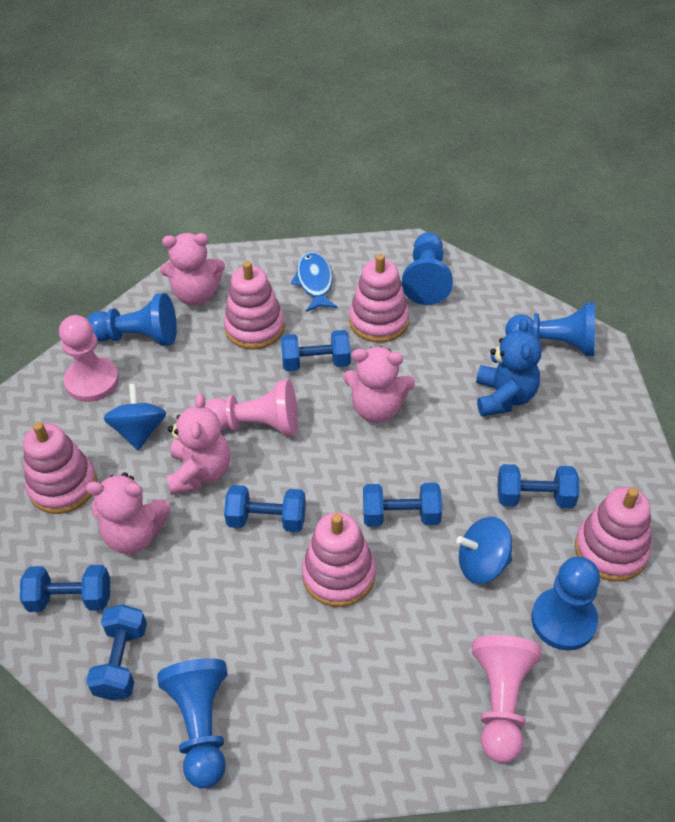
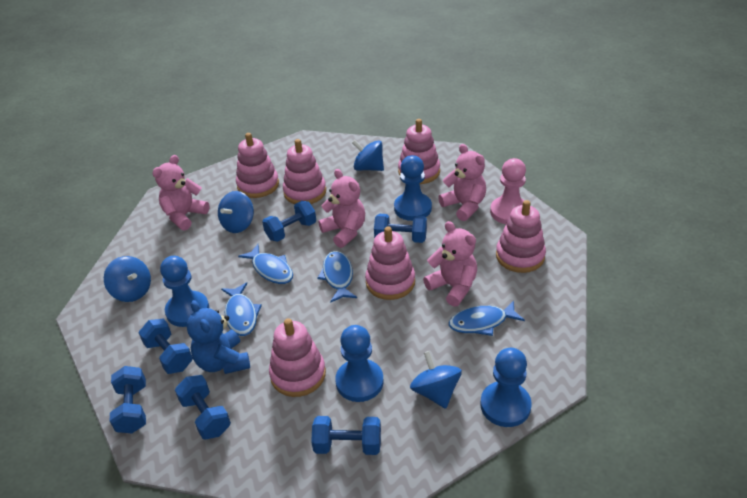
blue fish: 1 -> 4
blue pawn: 5 -> 4
blue spinning top: 2 -> 4
pink pawn: 3 -> 1
pink stacking toy: 5 -> 6

